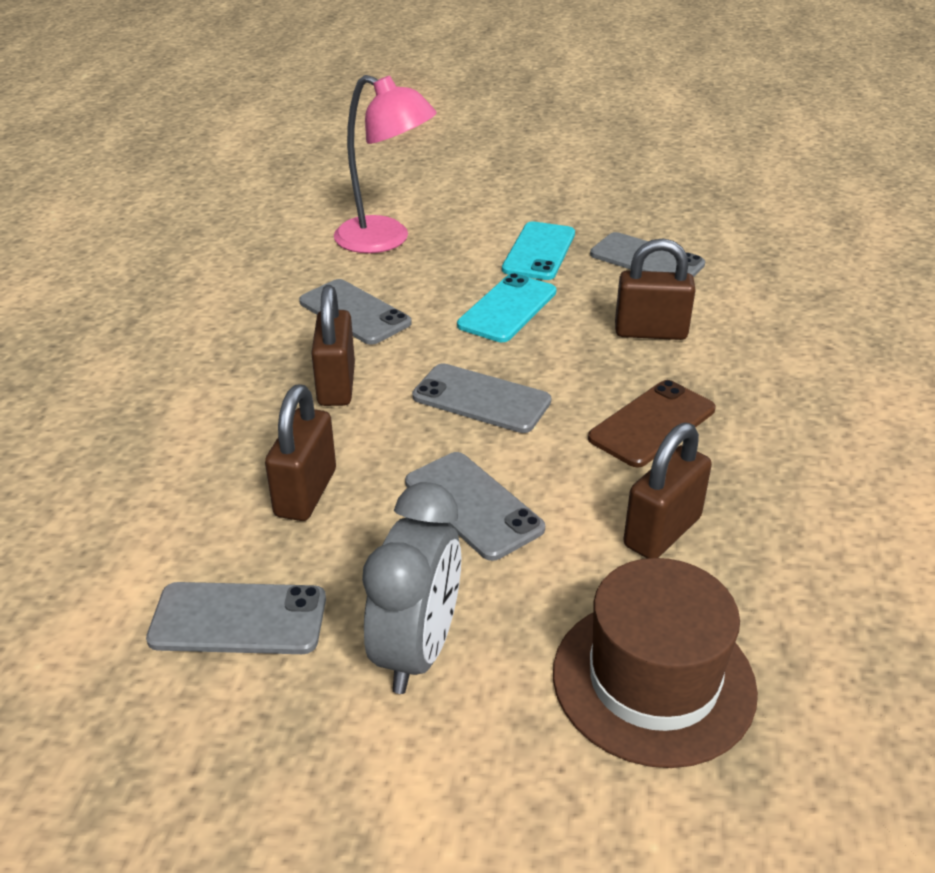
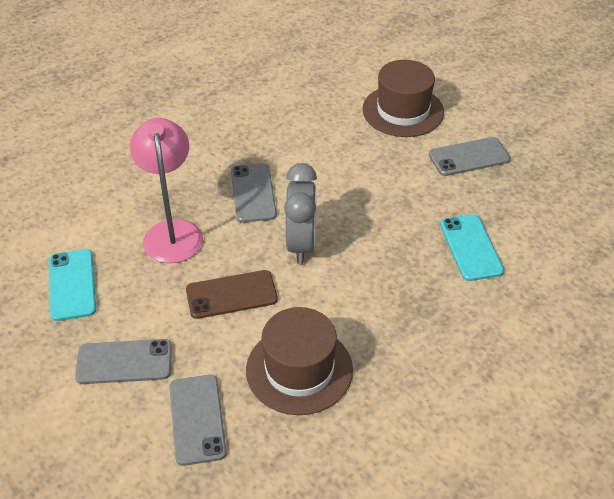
brown hat: 1 -> 2
brown padlock: 4 -> 0
grey phone: 5 -> 4

